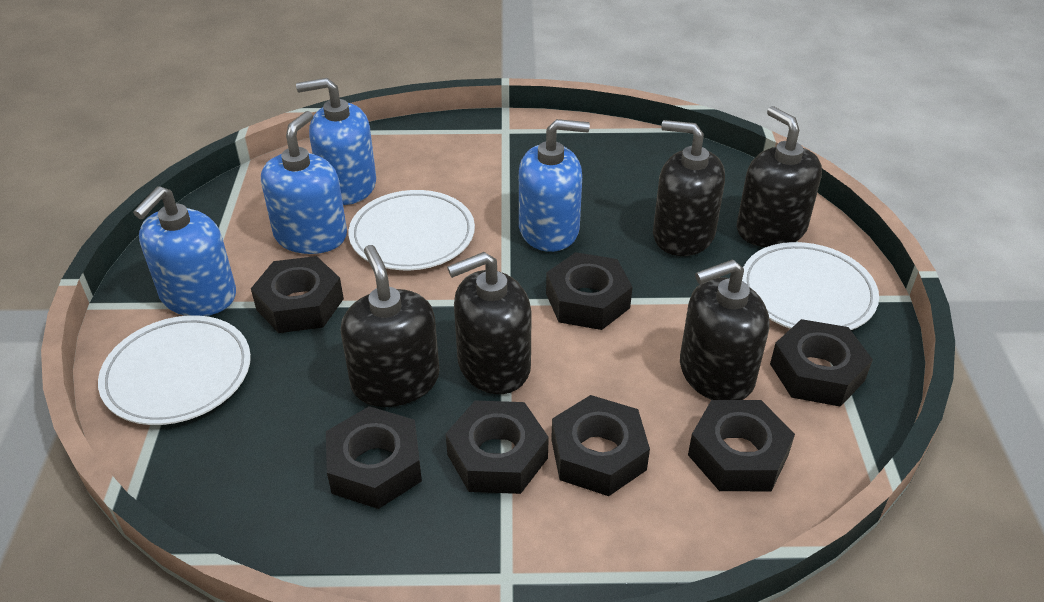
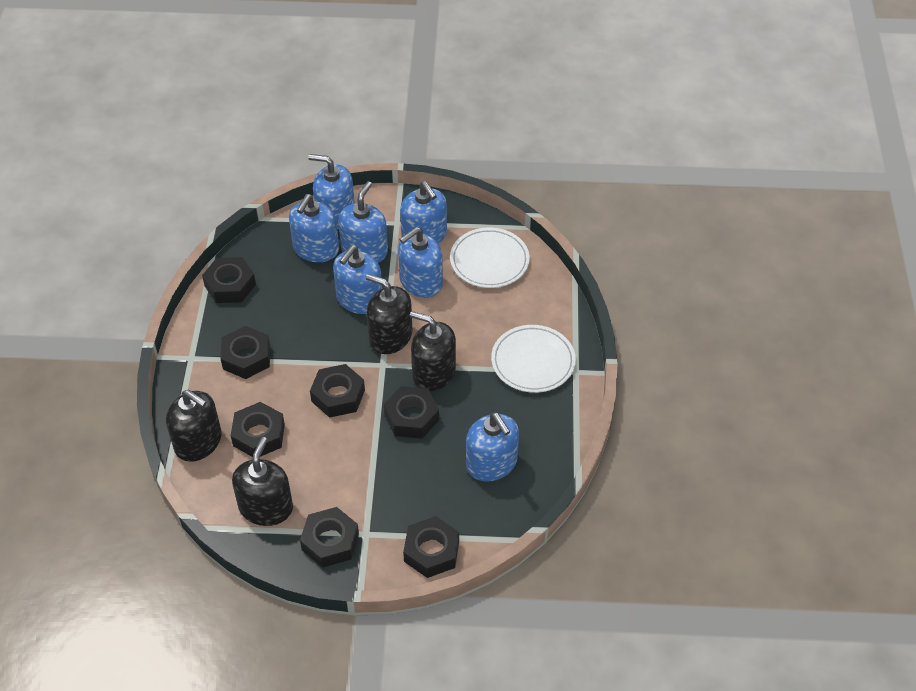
black soap dispenser: 5 -> 4
blue soap dispenser: 4 -> 7
white plate: 3 -> 2

